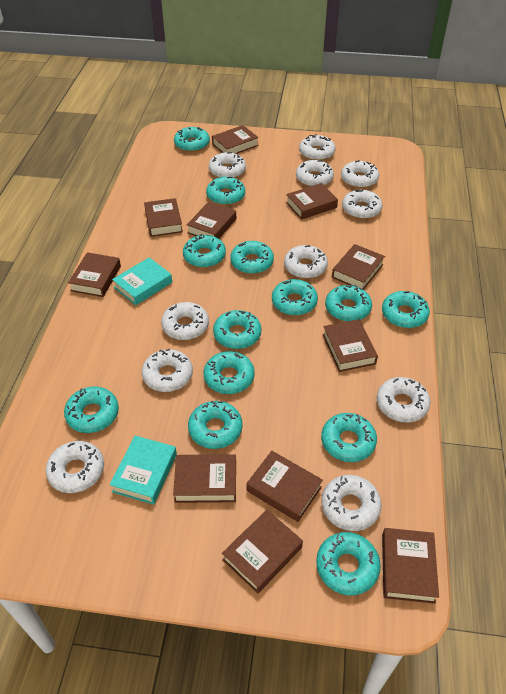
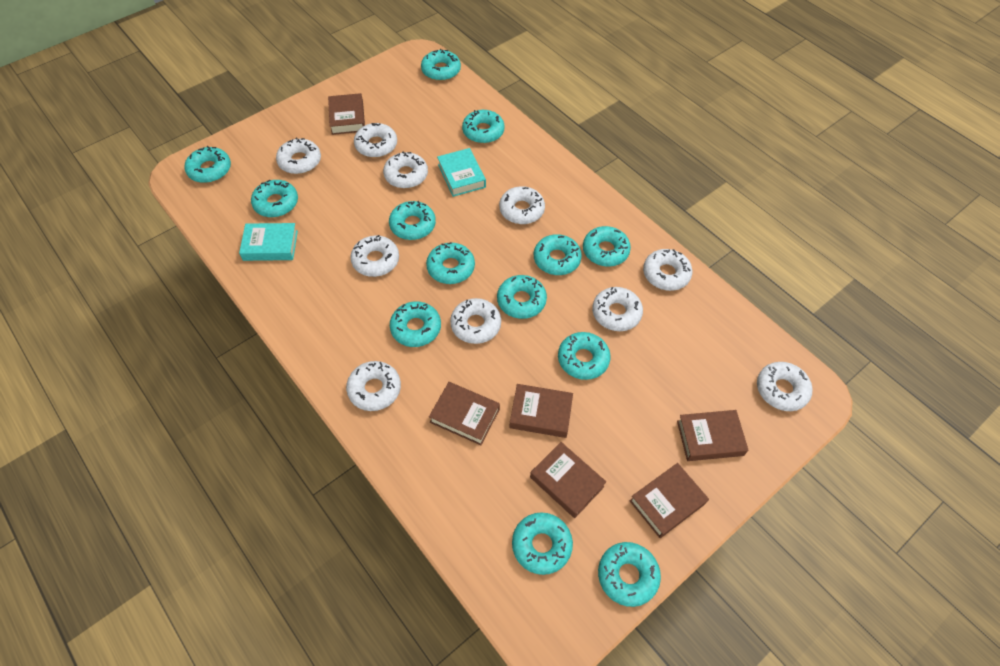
brown book: 11 -> 6
white donut: 11 -> 10

